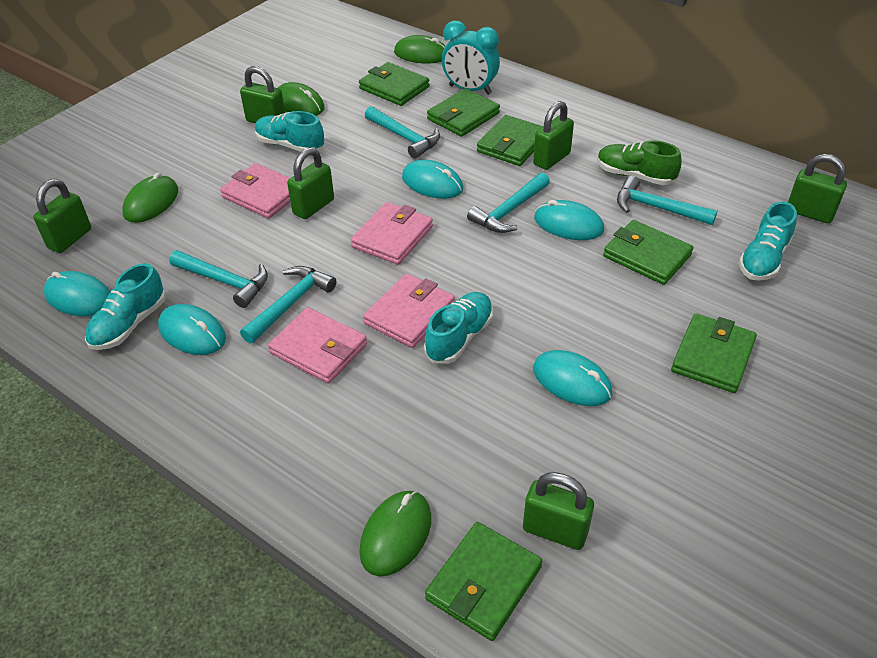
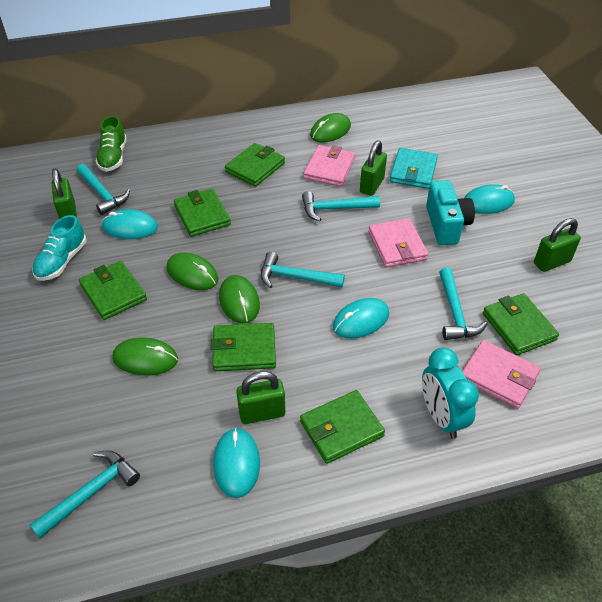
green padlock: 6 -> 4
pink wallet: 4 -> 3
turquoise camera: 0 -> 1
turquoise mouse: 5 -> 4
turquoise shoe: 4 -> 1
turquoise wallet: 0 -> 1

